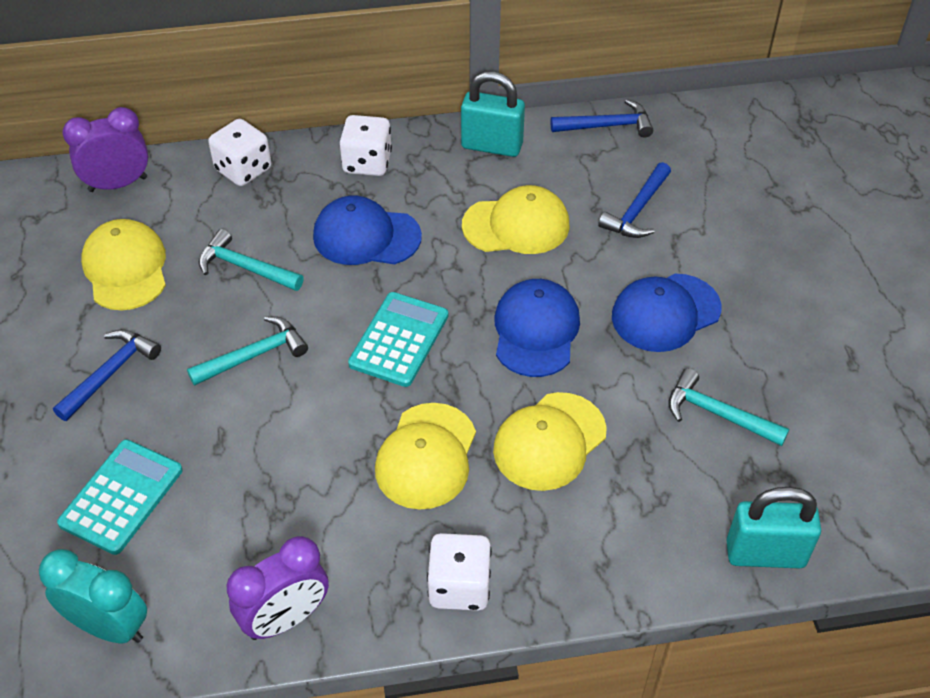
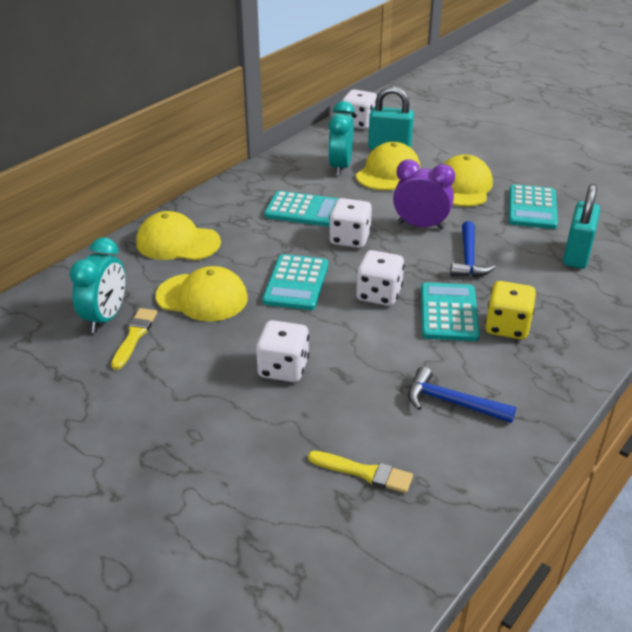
blue cap: 3 -> 0
blue hammer: 3 -> 2
purple clock: 2 -> 1
turquoise calculator: 2 -> 4
turquoise clock: 1 -> 2
turquoise hammer: 3 -> 0
white dice: 3 -> 4
yellow brush: 0 -> 2
yellow dice: 0 -> 1

